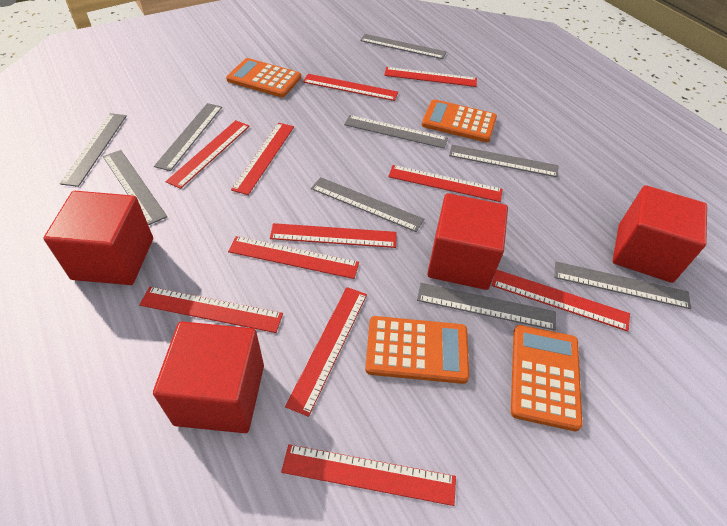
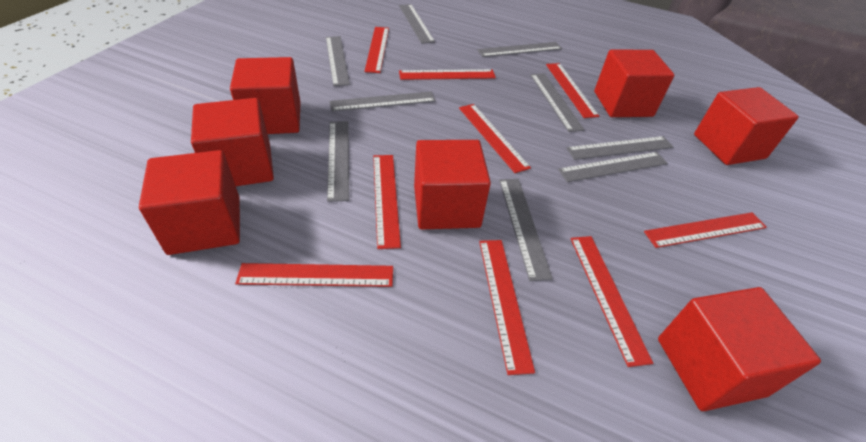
orange calculator: 4 -> 0
red cube: 4 -> 7
red ruler: 11 -> 9

